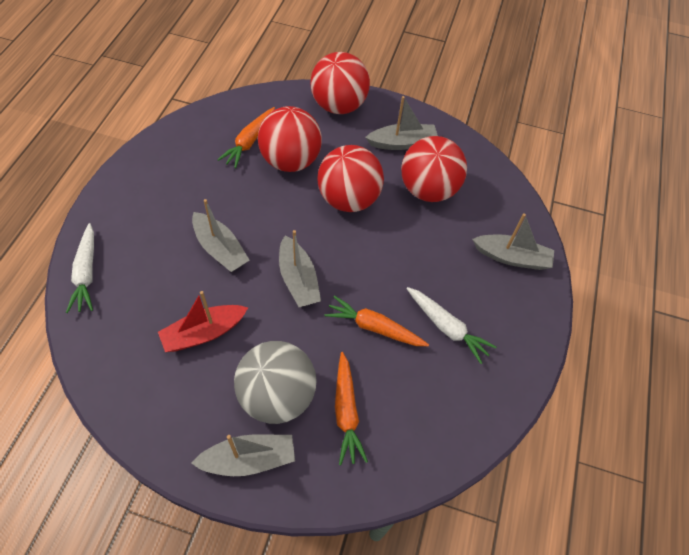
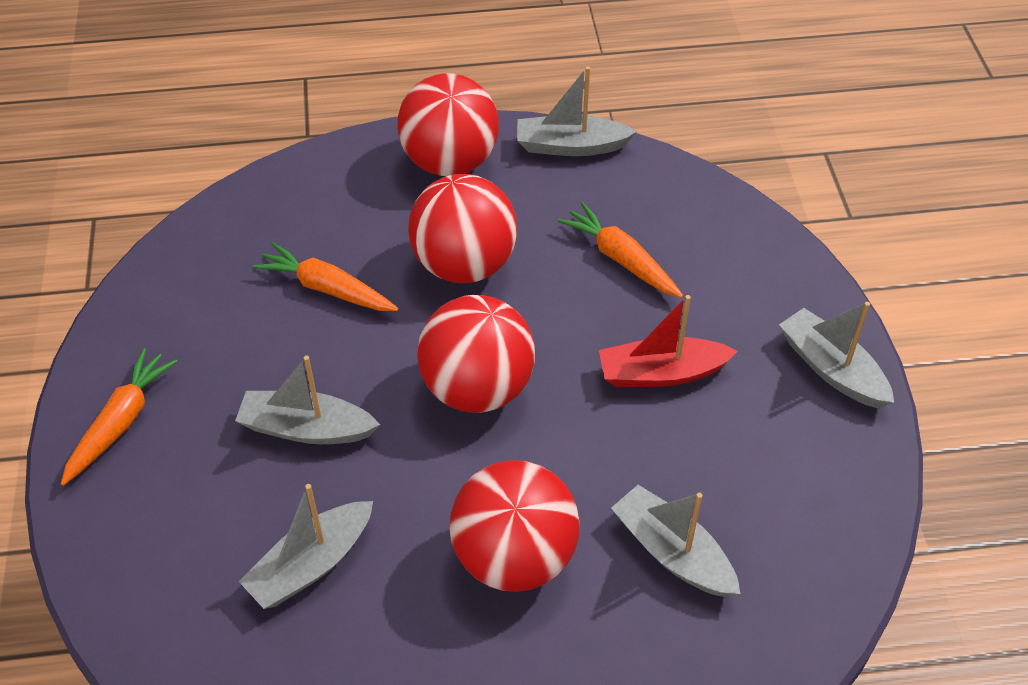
grey ball: 1 -> 0
white carrot: 2 -> 0

